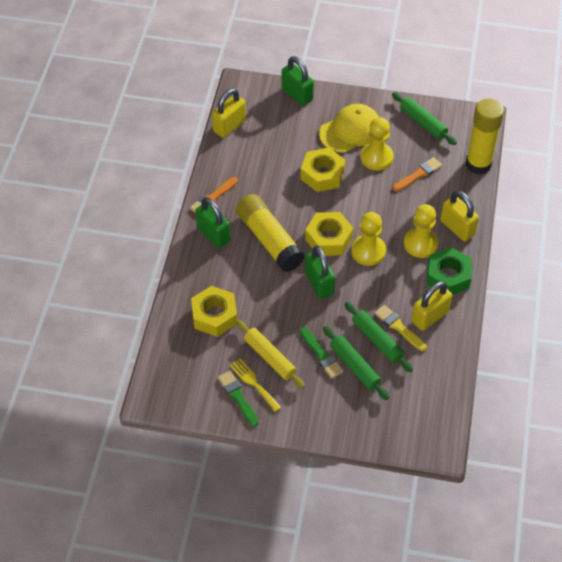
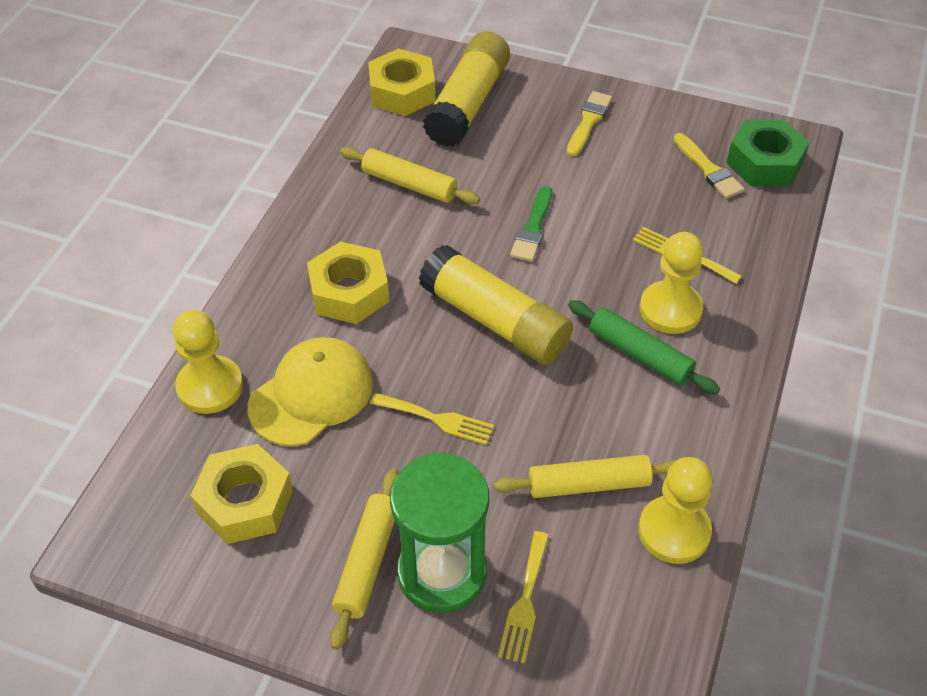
green brush: 2 -> 1
green hourglass: 0 -> 1
green padlock: 3 -> 0
green rolling pin: 3 -> 1
orange brush: 2 -> 0
yellow brush: 1 -> 2
yellow fork: 1 -> 3
yellow padlock: 3 -> 0
yellow rolling pin: 1 -> 3

